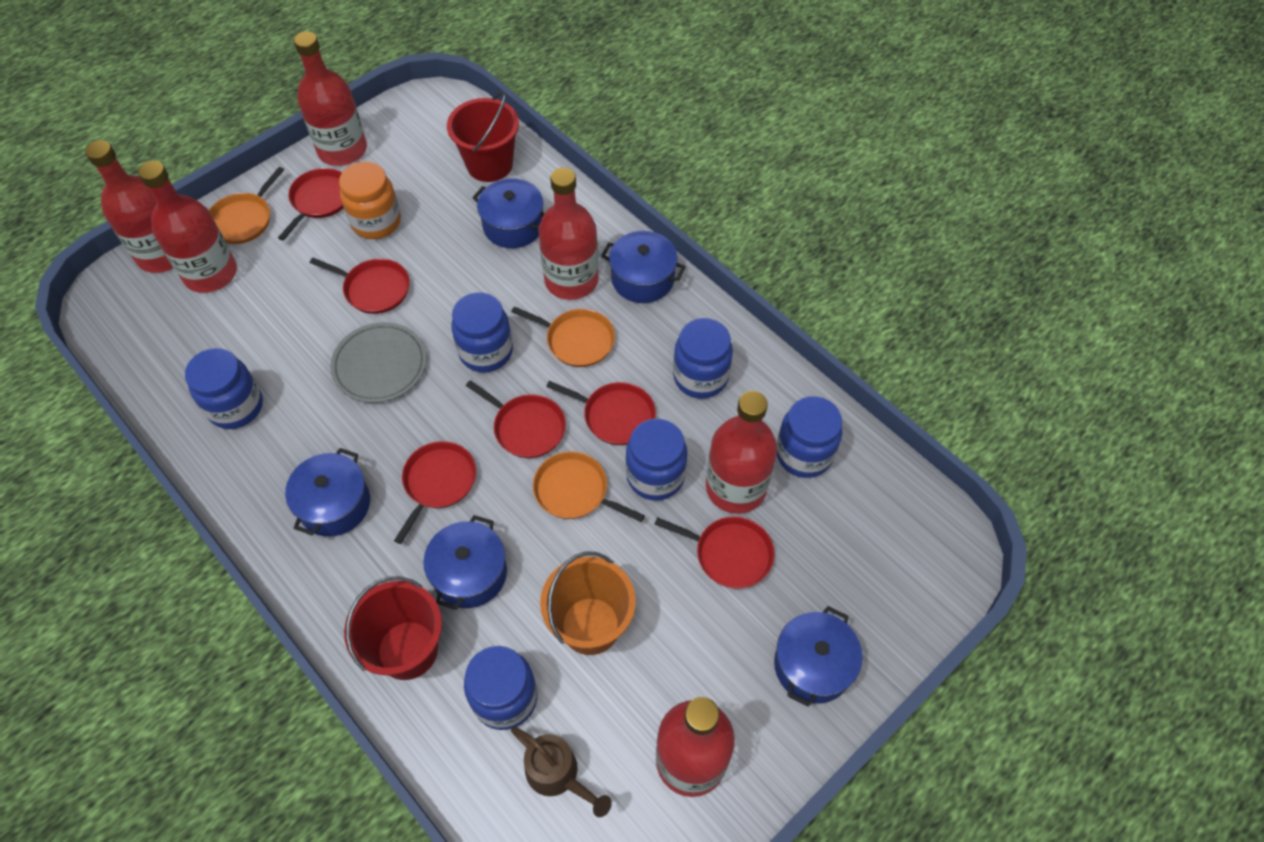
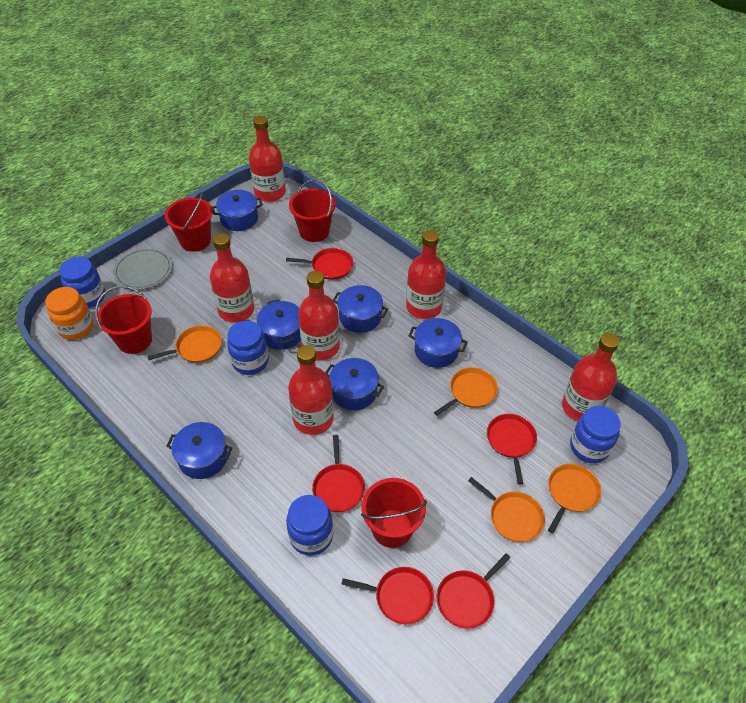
blue jar: 6 -> 4
blue pot: 5 -> 6
brown watering can: 1 -> 0
orange bucket: 1 -> 0
orange pan: 3 -> 4
red bucket: 2 -> 4
red pan: 6 -> 5

